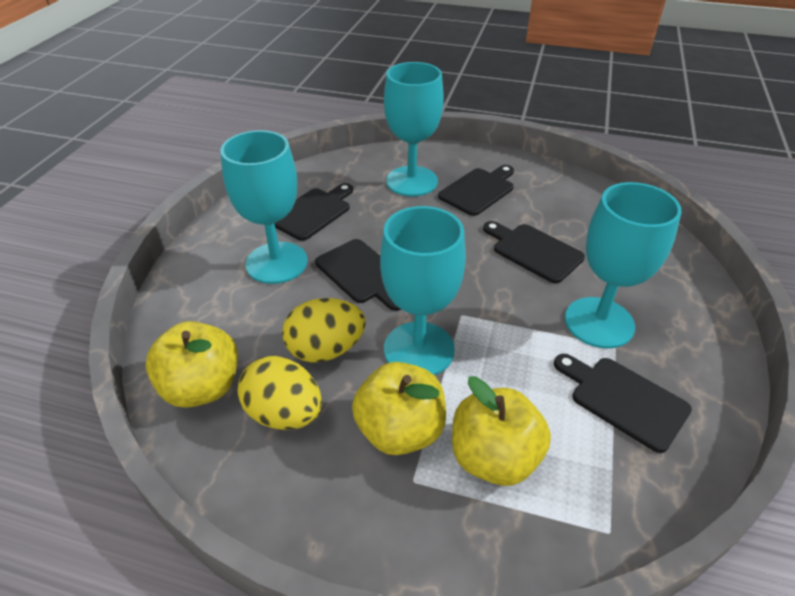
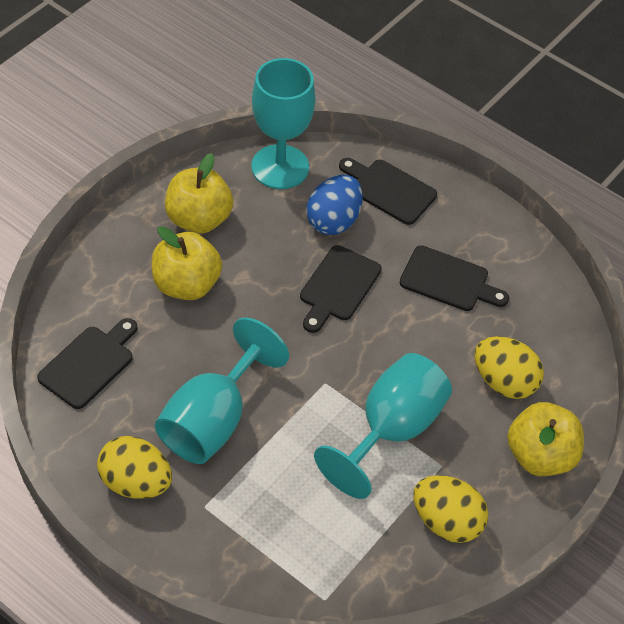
black cutting board: 5 -> 4
blue egg: 0 -> 1
turquoise goblet: 4 -> 3
yellow egg: 2 -> 3

